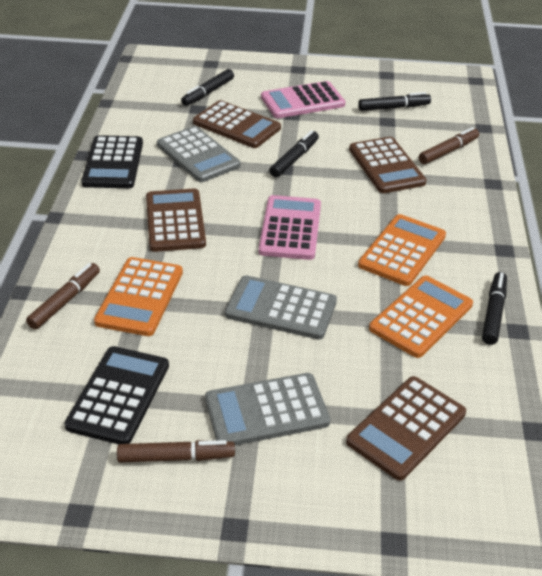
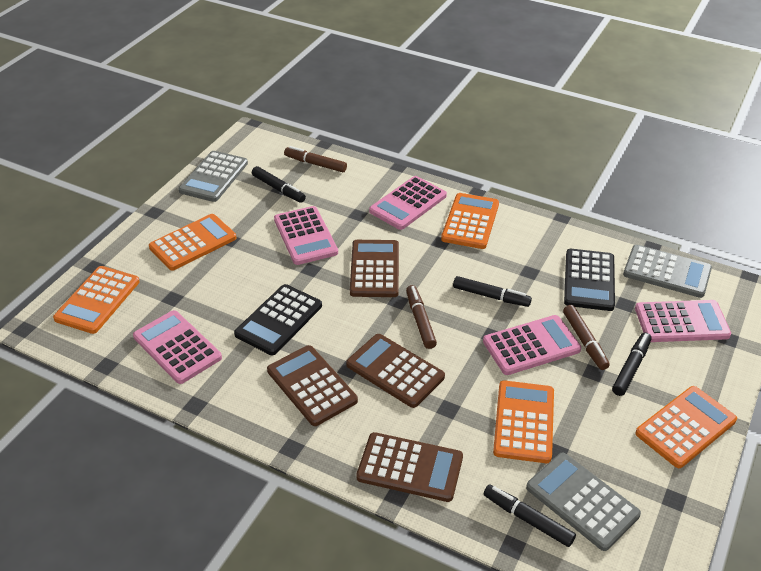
orange calculator: 3 -> 5
pink calculator: 2 -> 5

